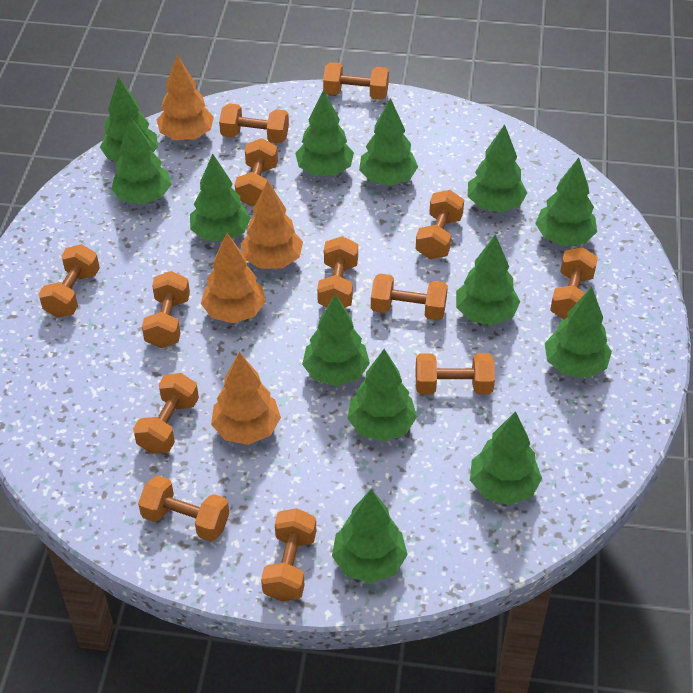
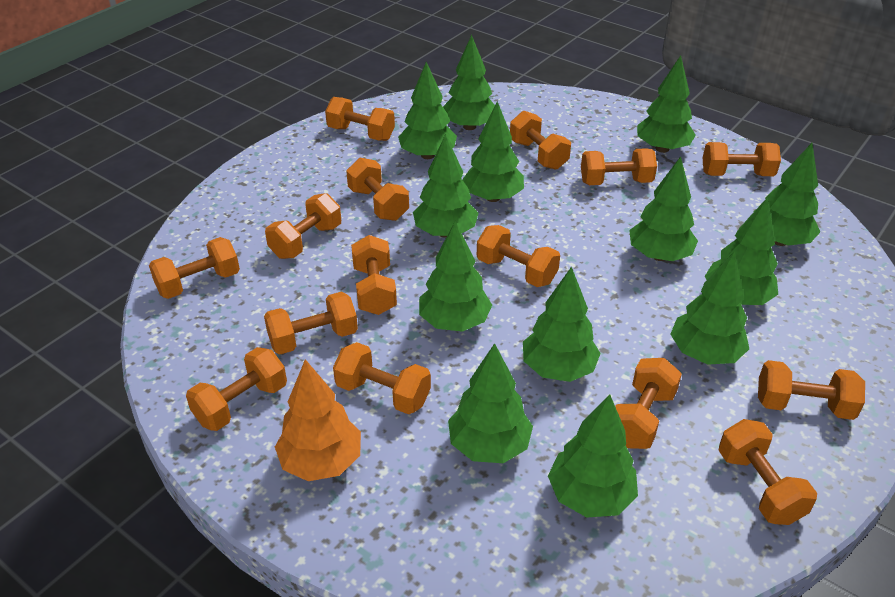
orange dumbbell: 13 -> 15
orange tree: 4 -> 1

